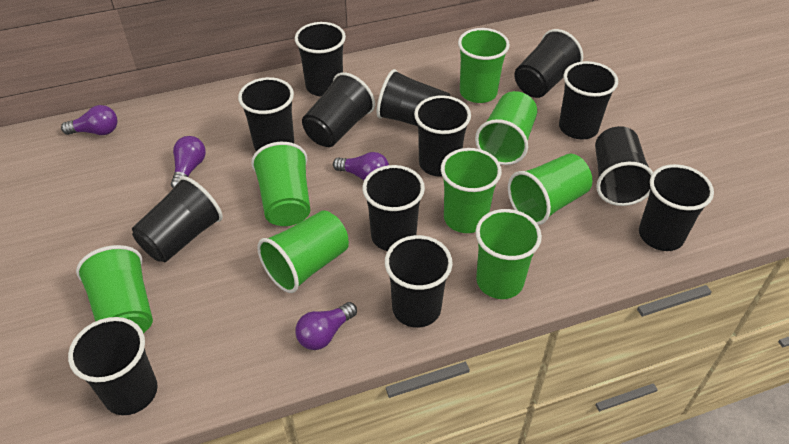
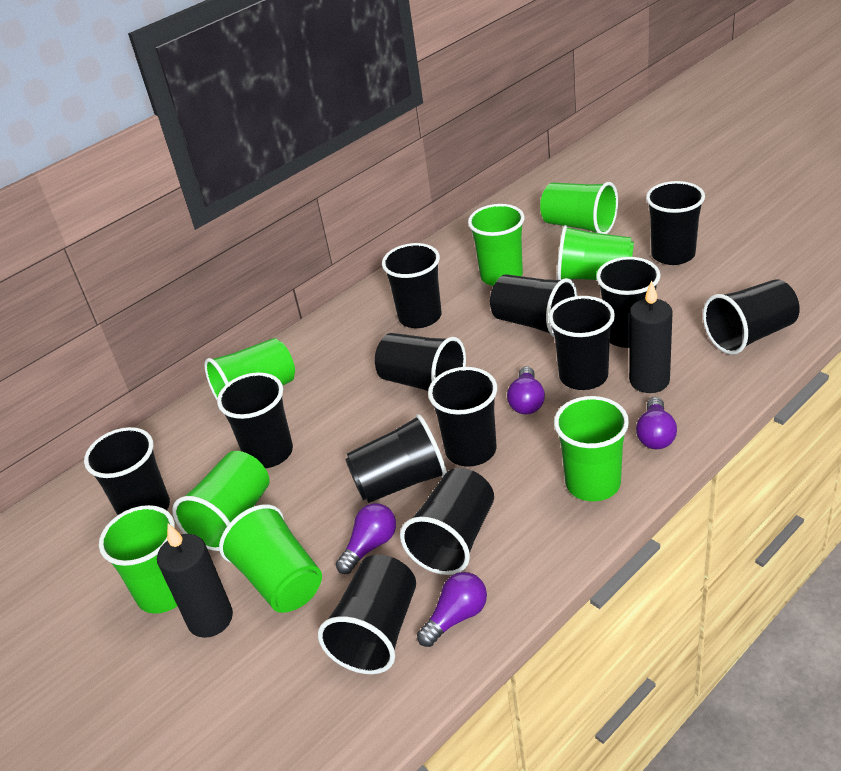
black candle: 0 -> 2

